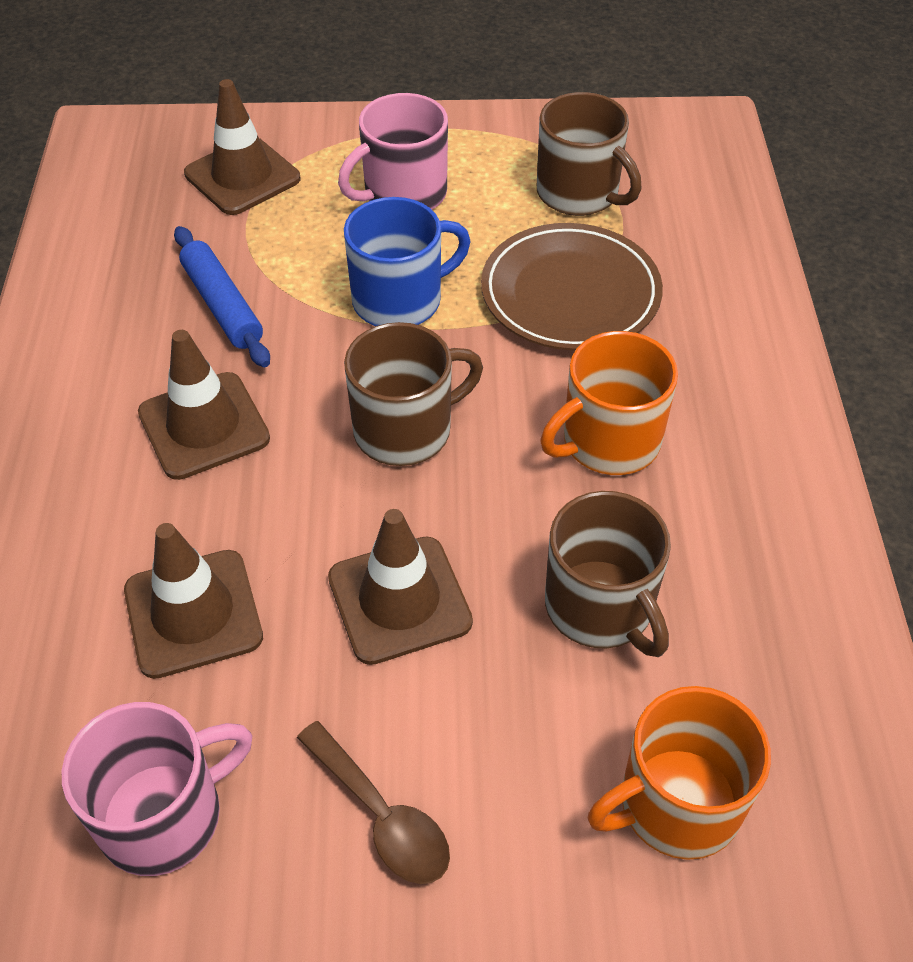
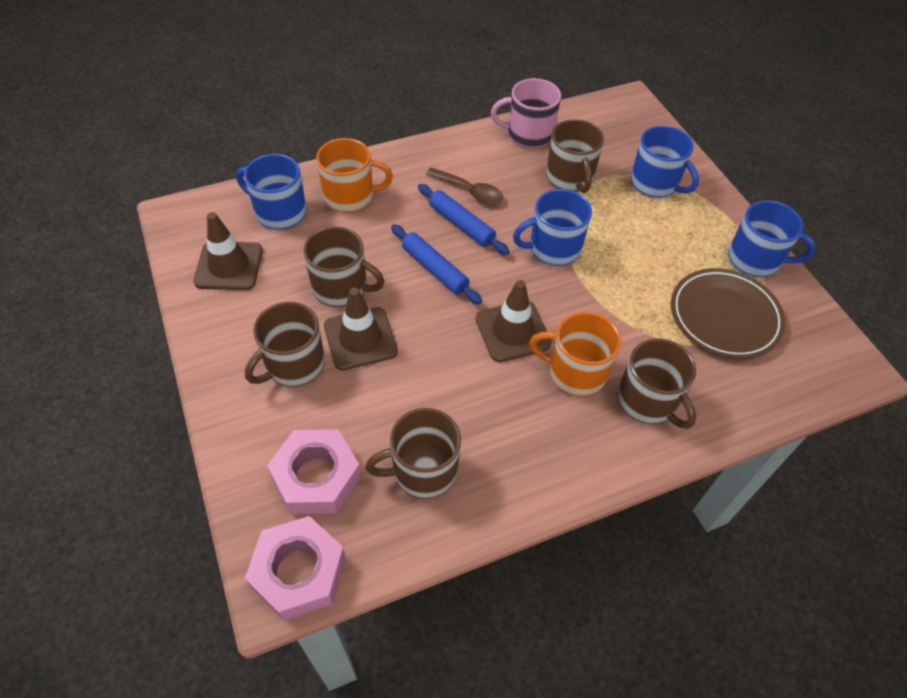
blue mug: 1 -> 4
blue rolling pin: 1 -> 2
brown mug: 3 -> 5
brown traffic cone: 4 -> 3
pink mug: 2 -> 1
pink nut: 0 -> 2

